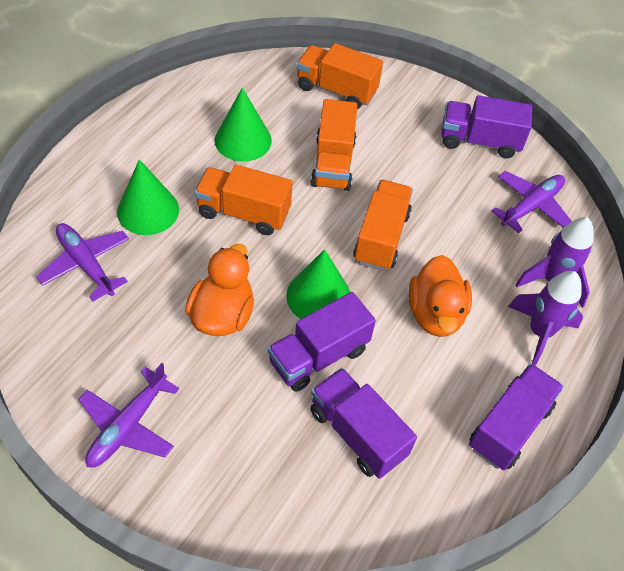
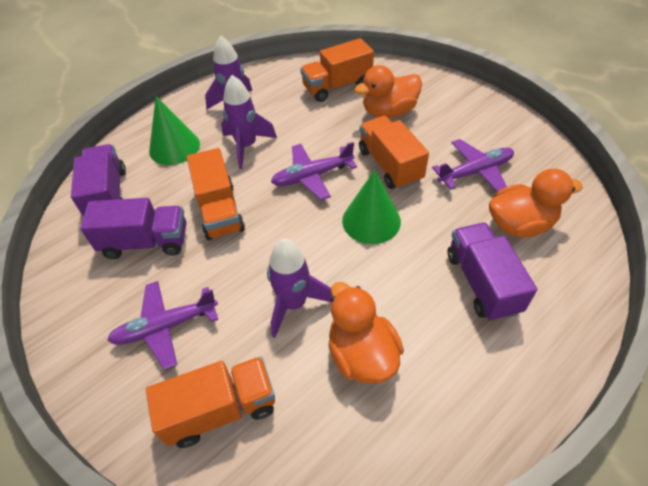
green cone: 3 -> 2
orange duck: 2 -> 3
purple rocket: 2 -> 3
purple truck: 4 -> 3

